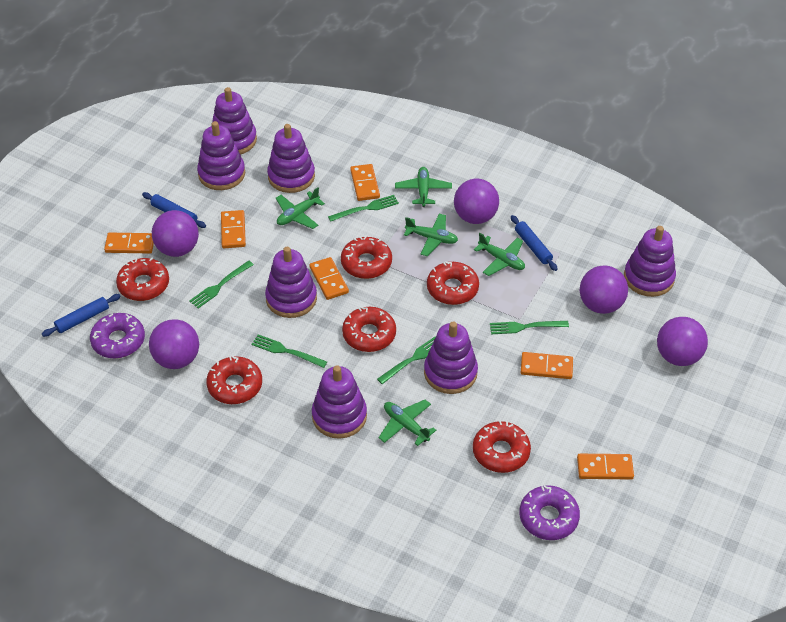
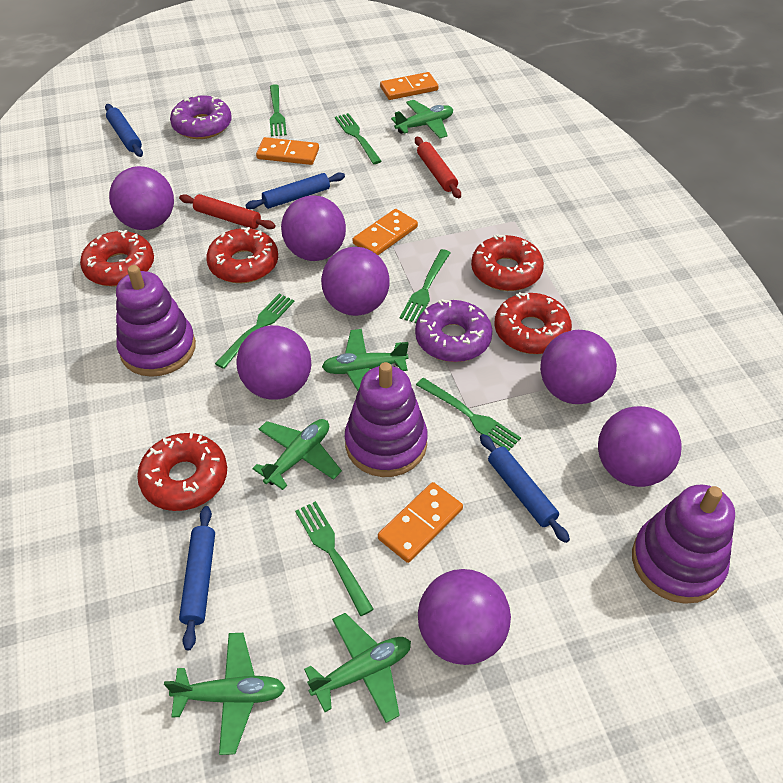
blue rolling pin: 3 -> 4
green fork: 5 -> 6
orange domino: 6 -> 4
purple ball: 5 -> 7
purple stacking toy: 7 -> 3
red donut: 6 -> 5
red rolling pin: 0 -> 2

